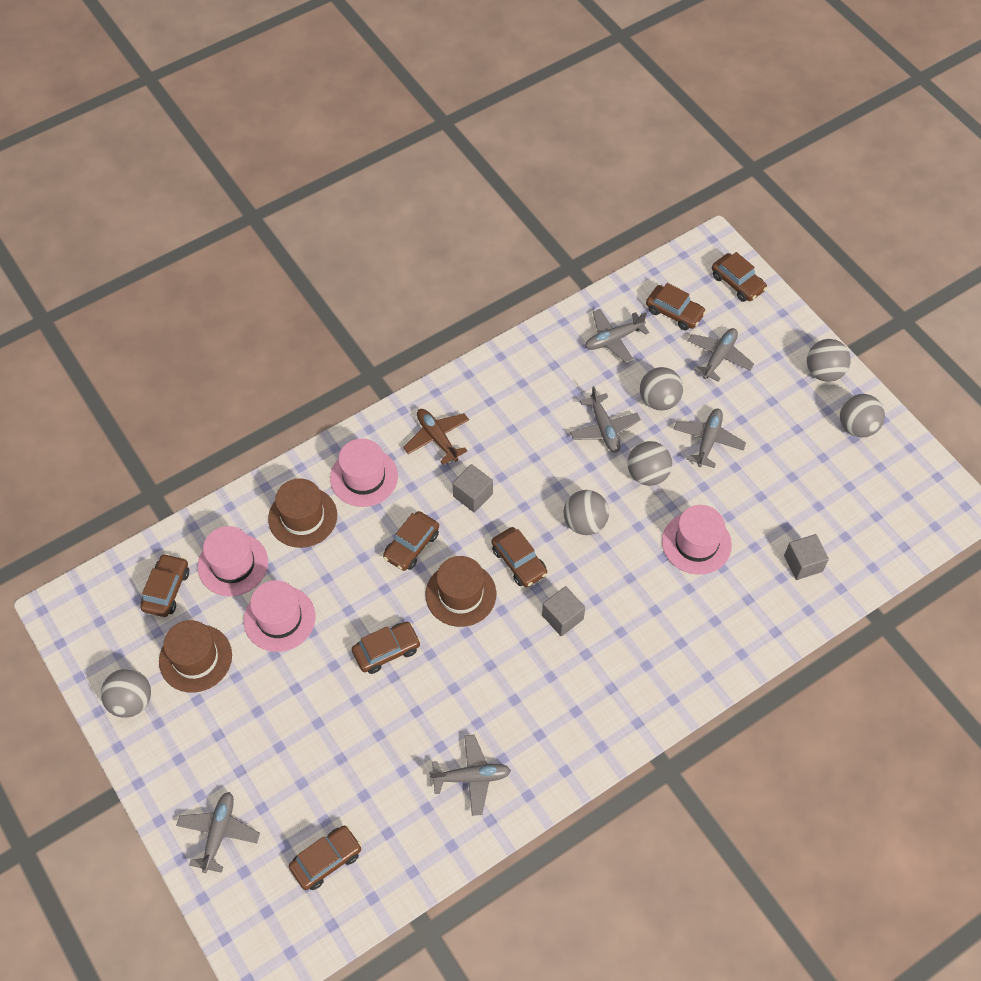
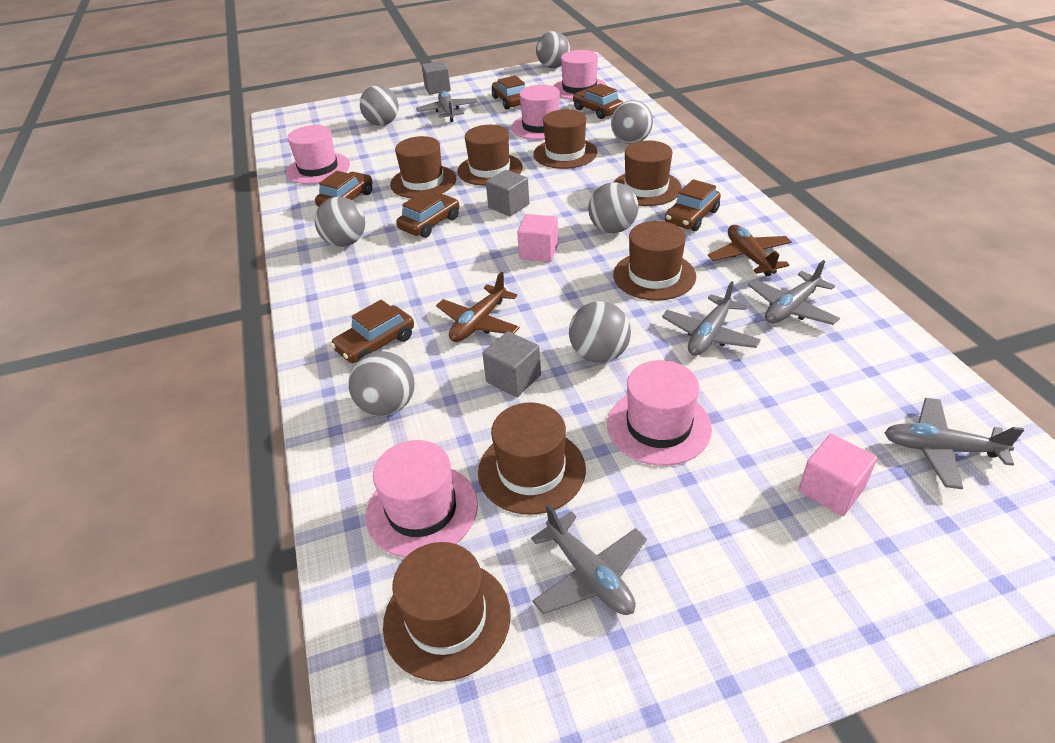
brown car: 7 -> 6
brown hat: 3 -> 7
brown plane: 1 -> 2
grey ball: 6 -> 7
grey plane: 6 -> 5
pink cube: 0 -> 2
pink hat: 4 -> 5

